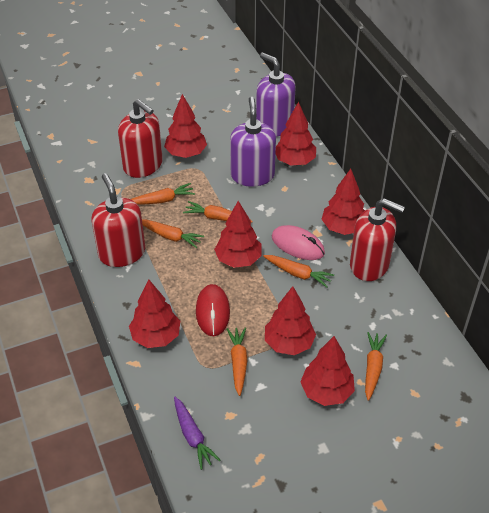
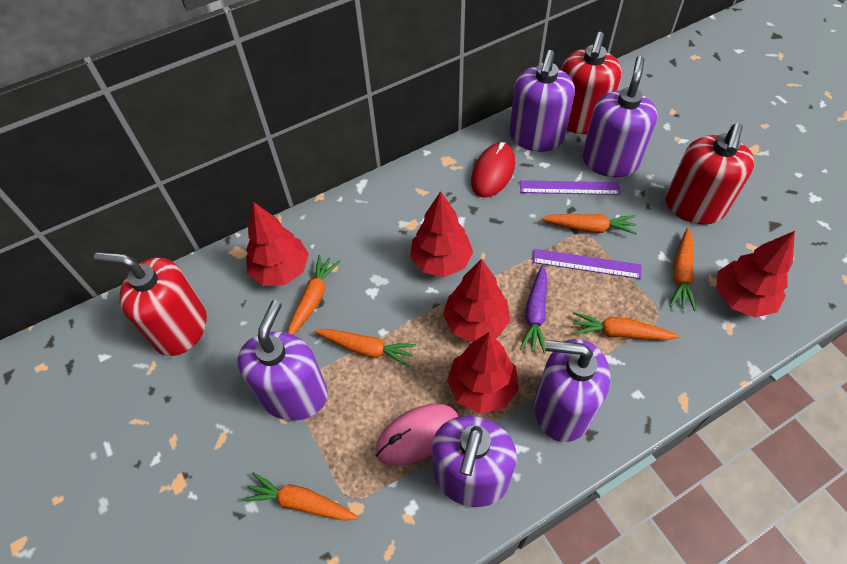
purple ruler: 0 -> 2
purple soap dispenser: 2 -> 5
red tree: 7 -> 5

